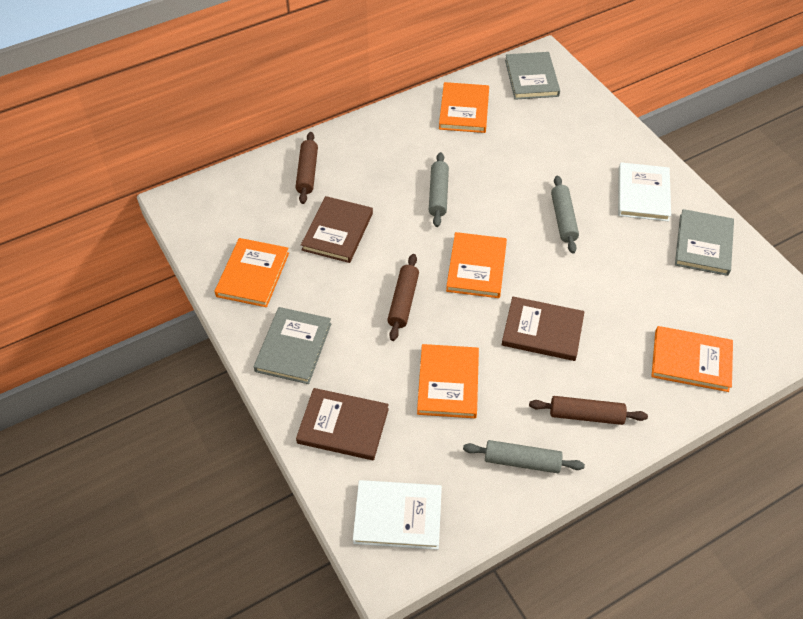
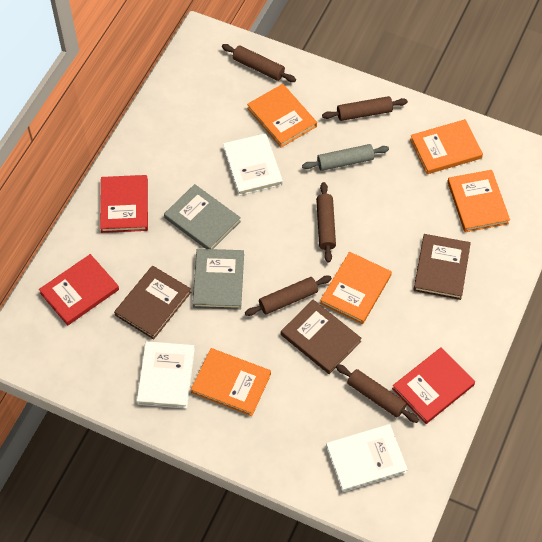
brown rolling pin: 3 -> 5
grey book: 3 -> 2
grey rolling pin: 3 -> 1
red book: 0 -> 3
white book: 2 -> 3

